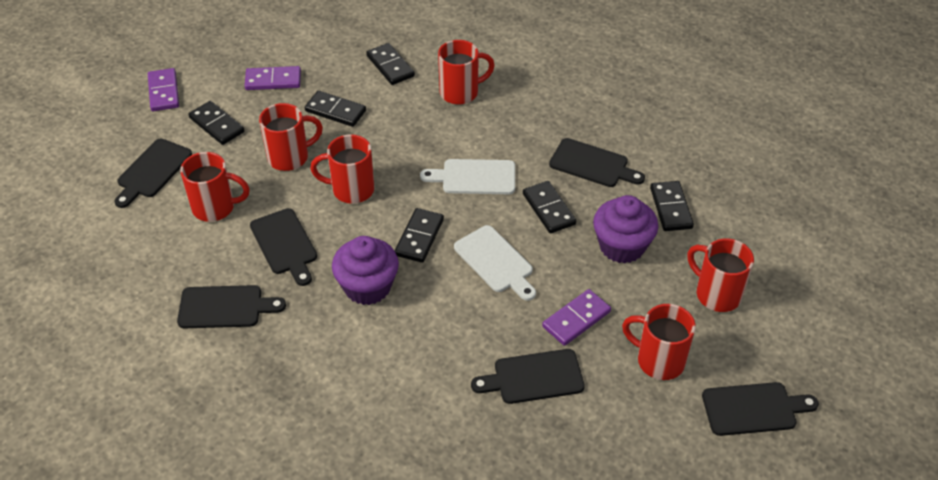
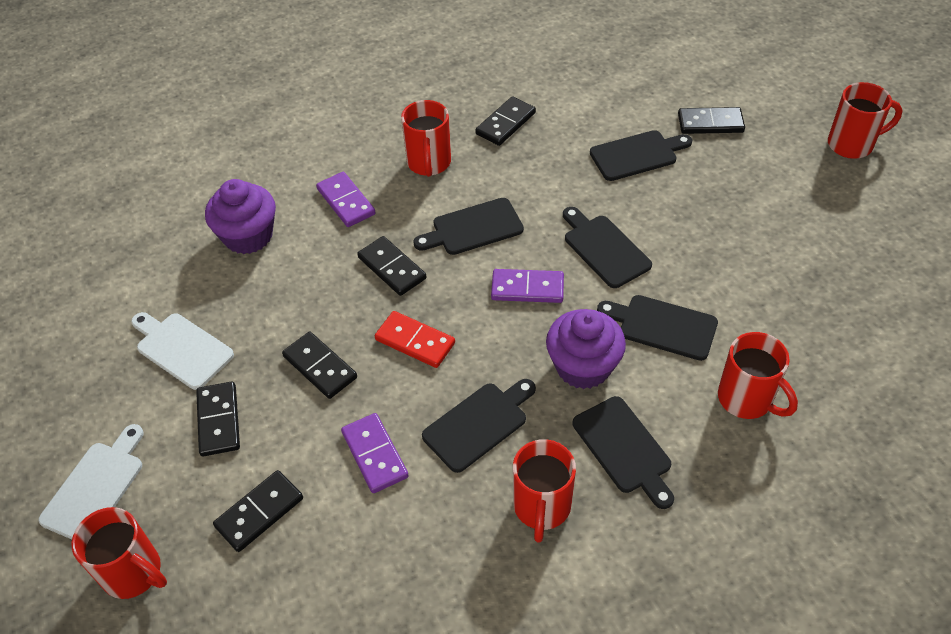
red domino: 0 -> 1
red mug: 6 -> 5

